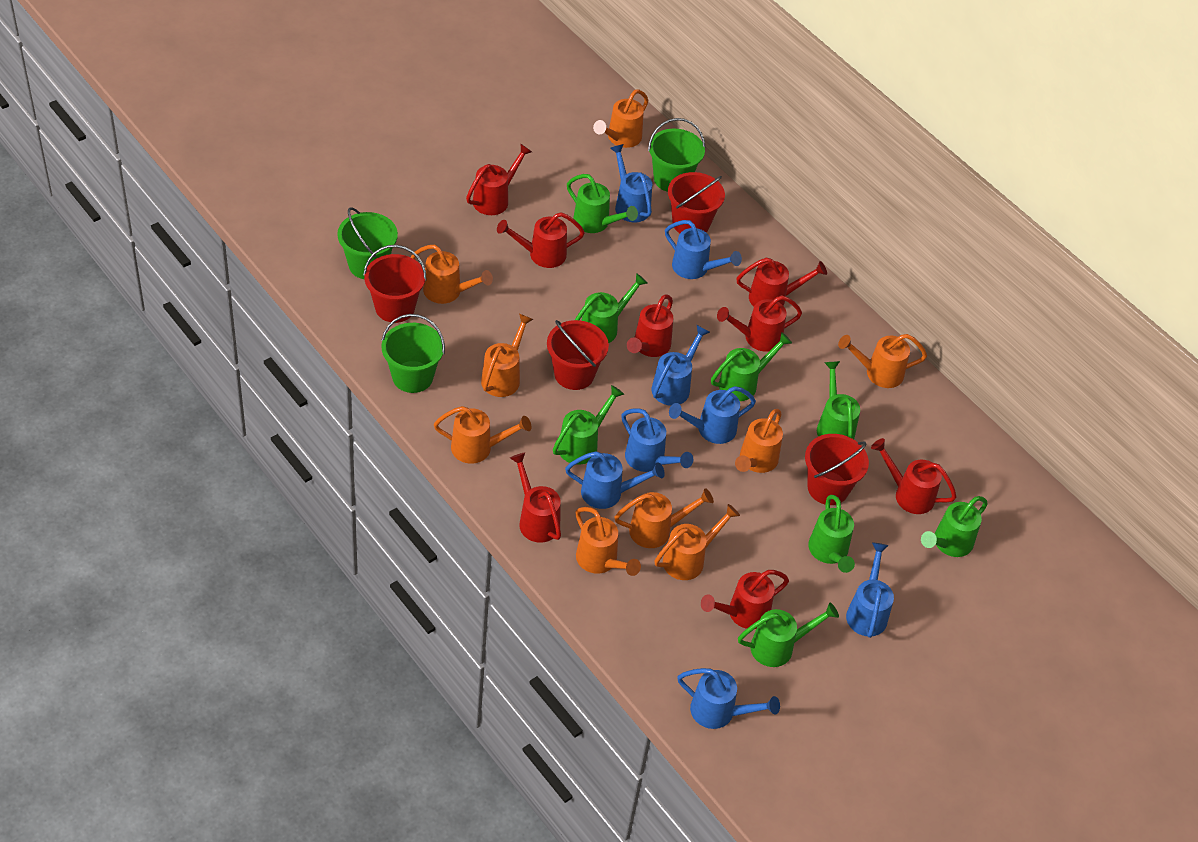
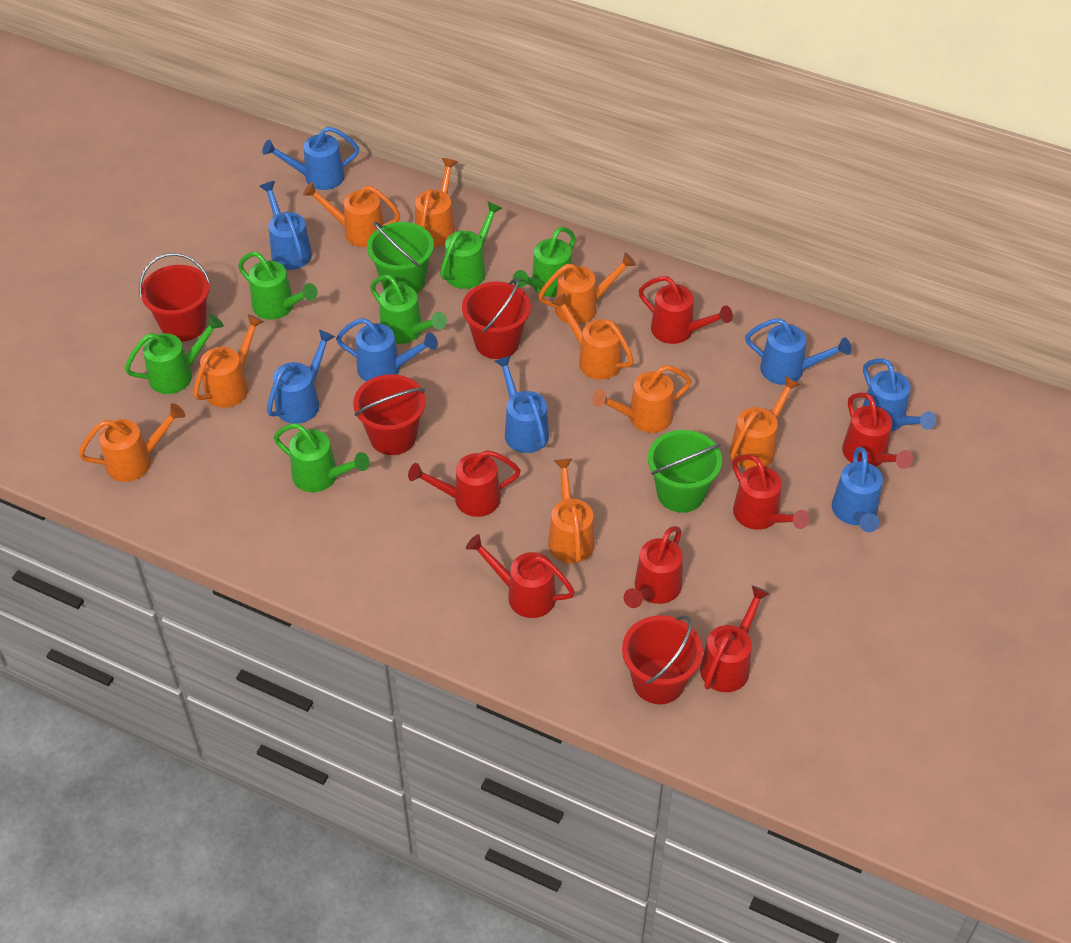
green bucket: 3 -> 2
green watering can: 8 -> 6
red watering can: 8 -> 7

